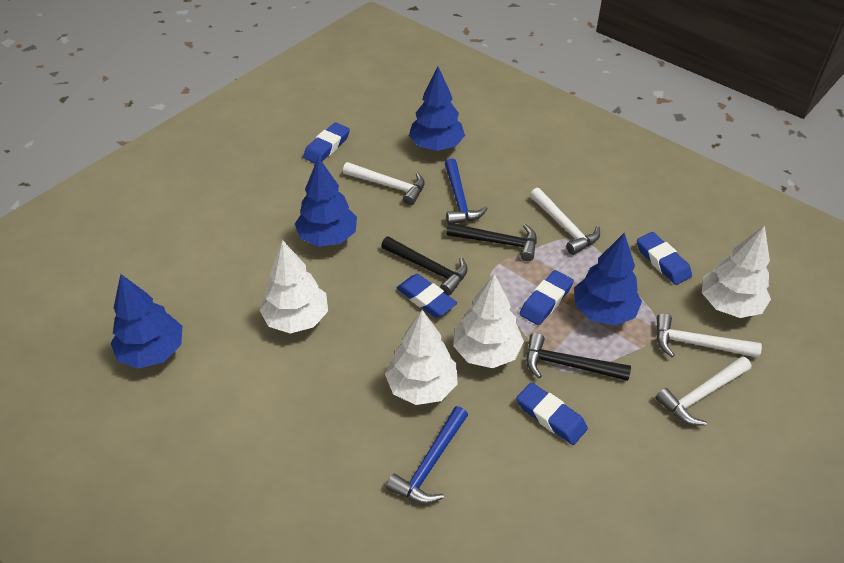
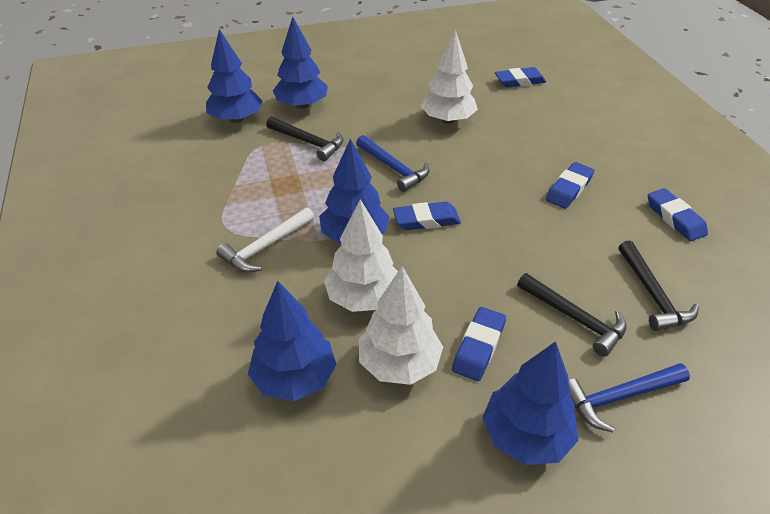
blue tree: 4 -> 5
white hammer: 4 -> 1
white tree: 4 -> 3

